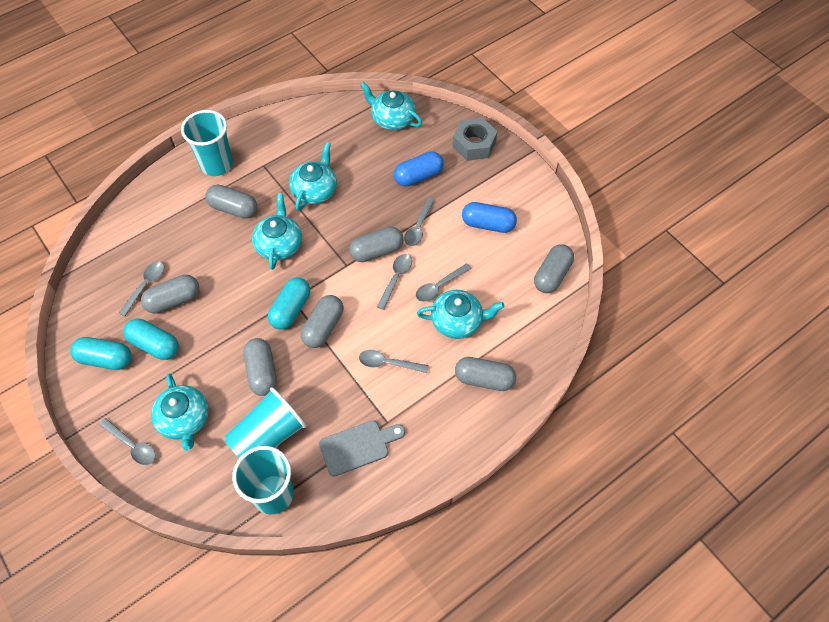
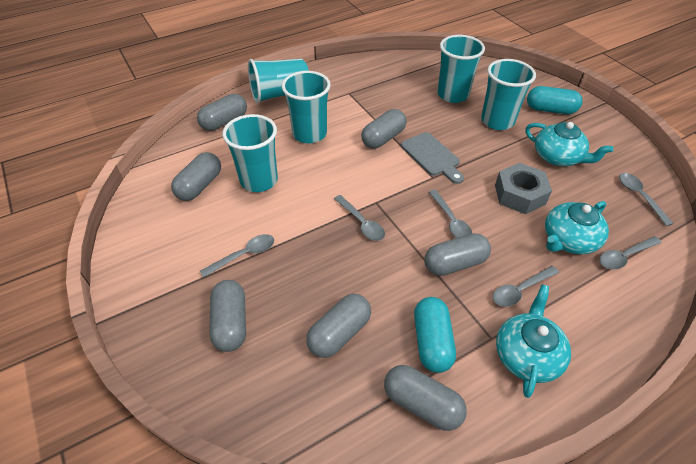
blue capsule: 2 -> 0
turquoise capsule: 3 -> 2
turquoise cup: 3 -> 5
turquoise teapot: 5 -> 3

